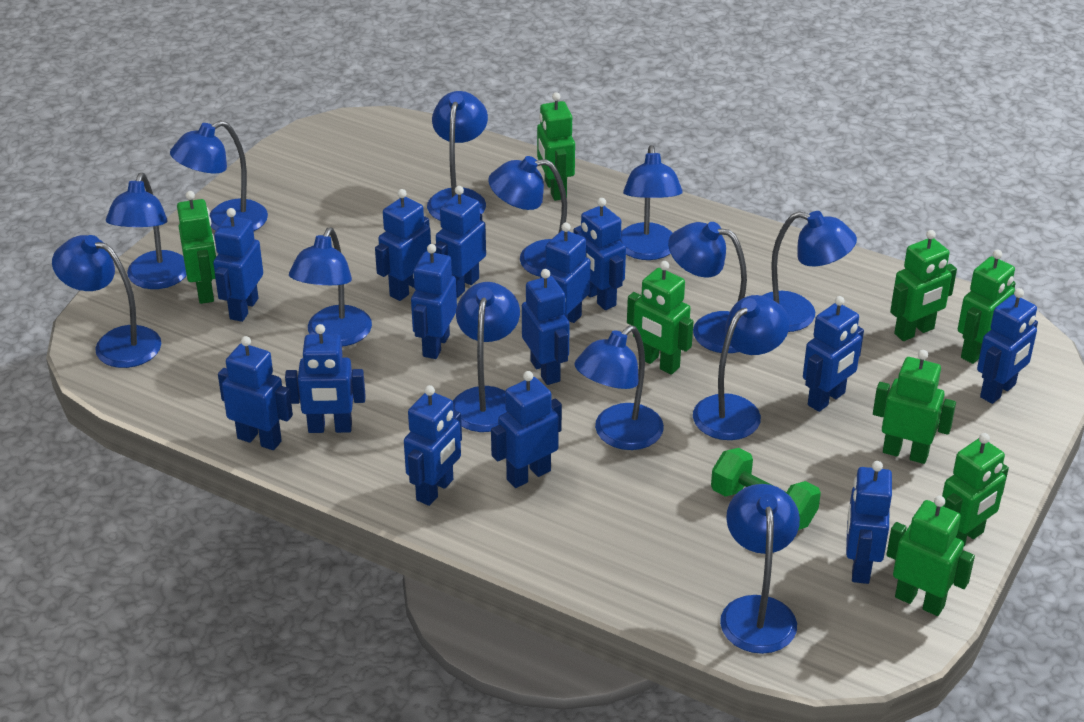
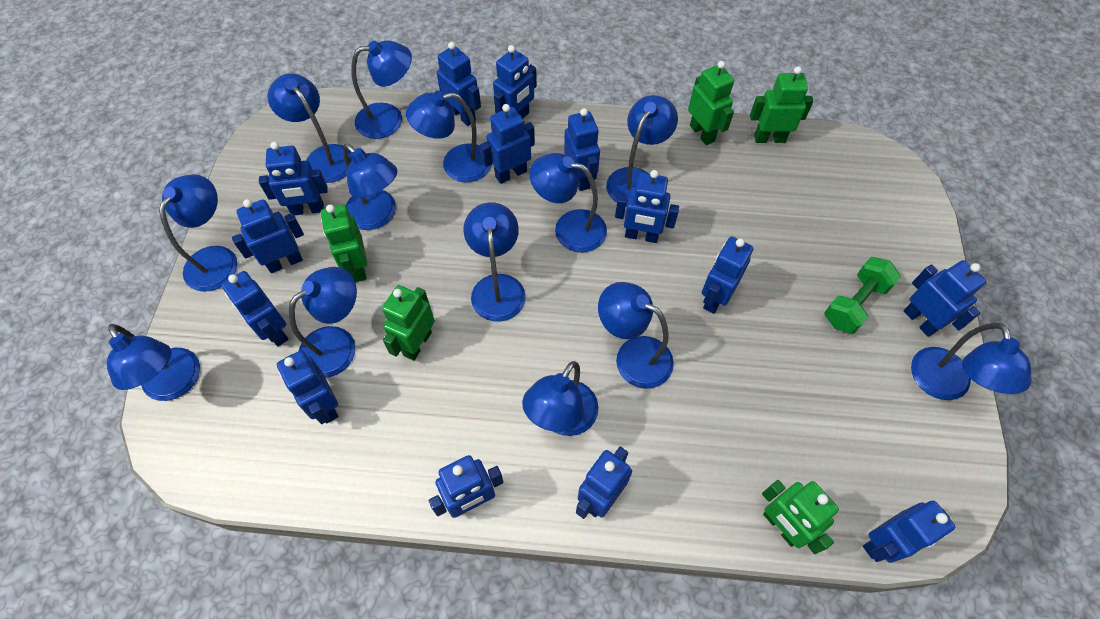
green robot: 8 -> 5

